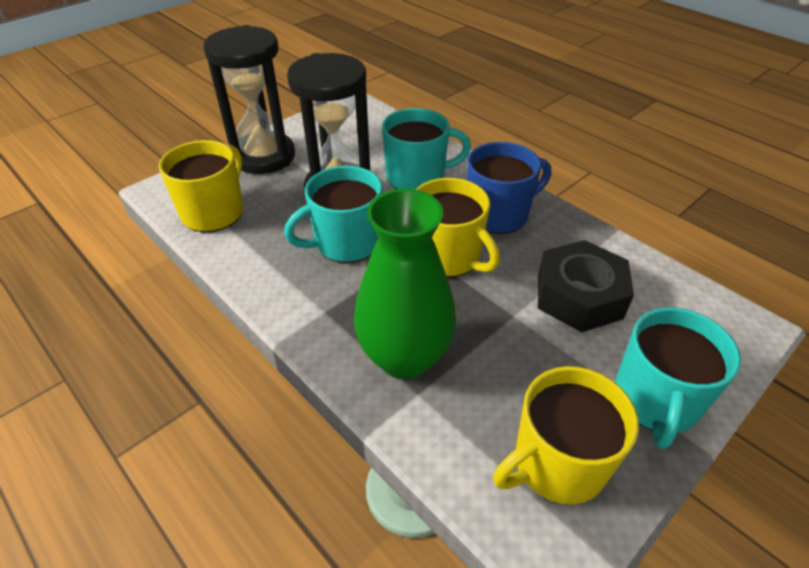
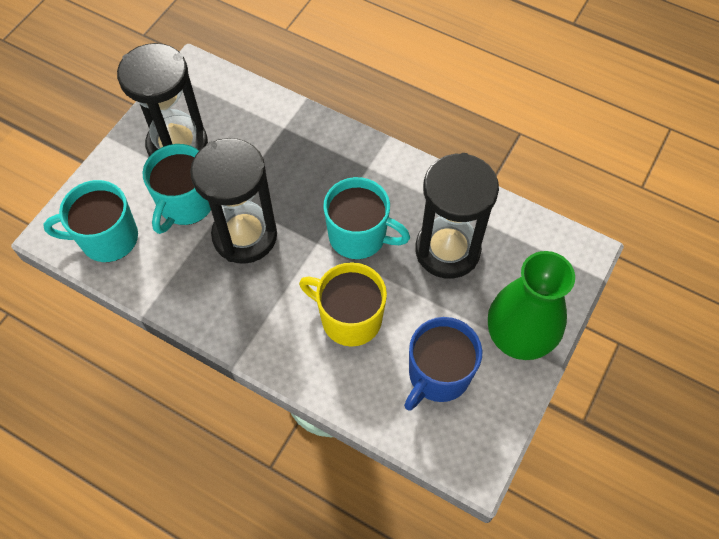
black hourglass: 2 -> 3
black nut: 1 -> 0
yellow mug: 3 -> 1

